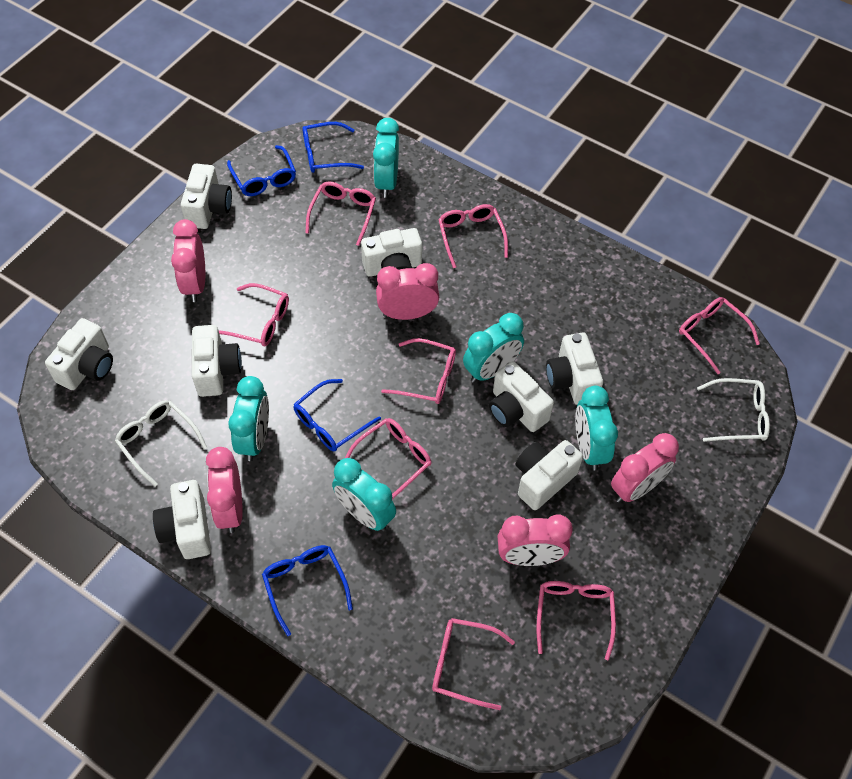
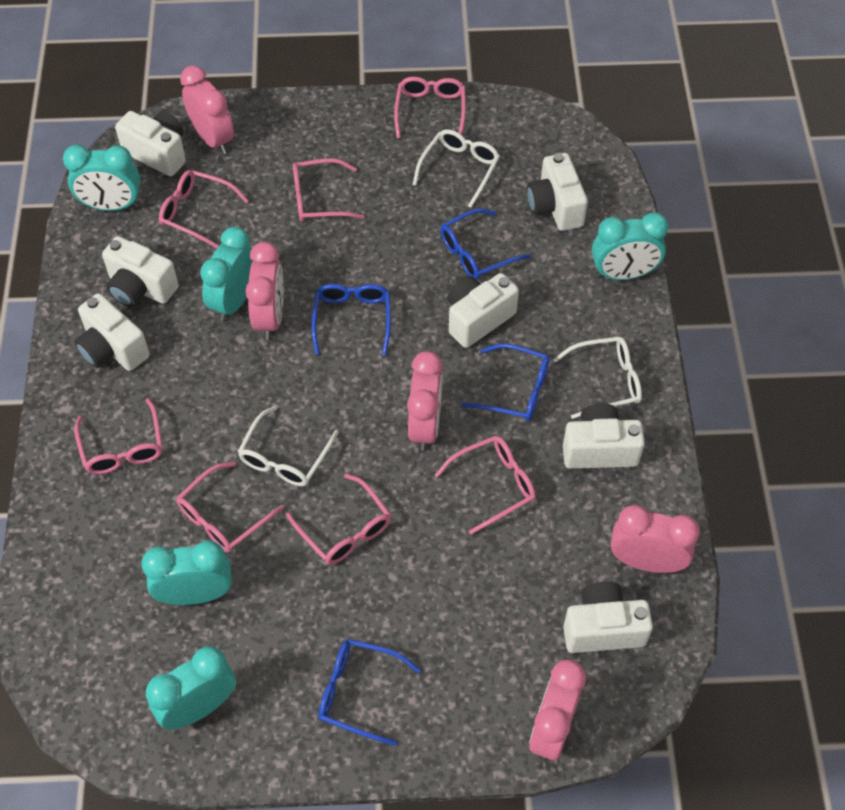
pink glasses: 8 -> 7
white camera: 8 -> 7
white glasses: 2 -> 3

